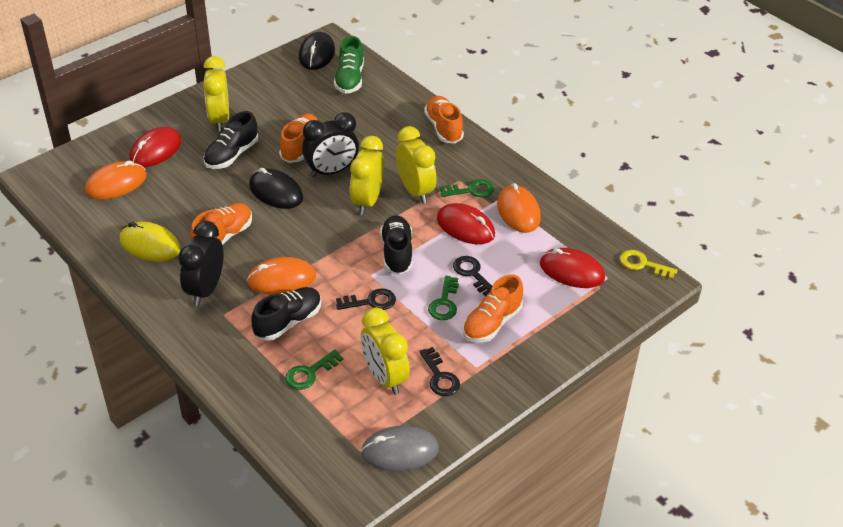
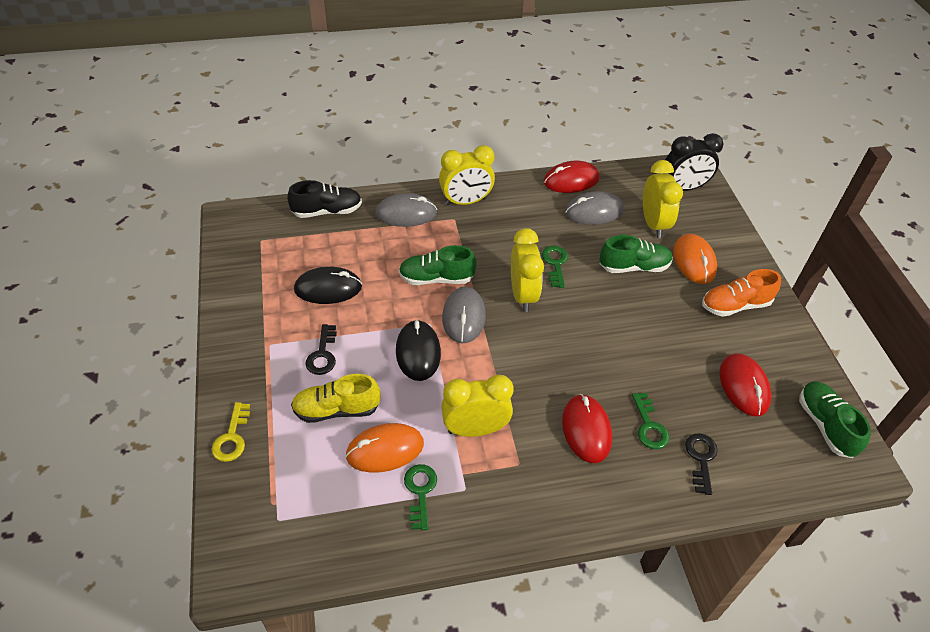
black clock: 2 -> 1
black key: 3 -> 2
black shoe: 3 -> 1
green shoe: 1 -> 3
grey mouse: 1 -> 3
orange mouse: 3 -> 2
orange shoe: 4 -> 1
yellow mouse: 1 -> 0
yellow shoe: 0 -> 1

